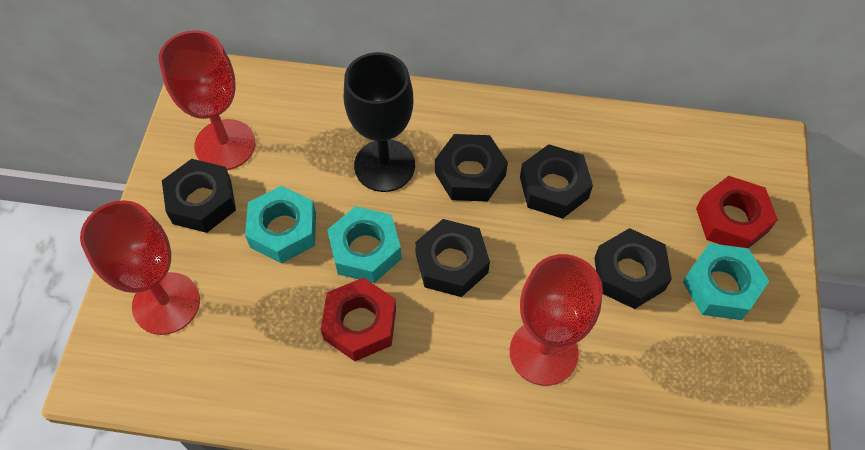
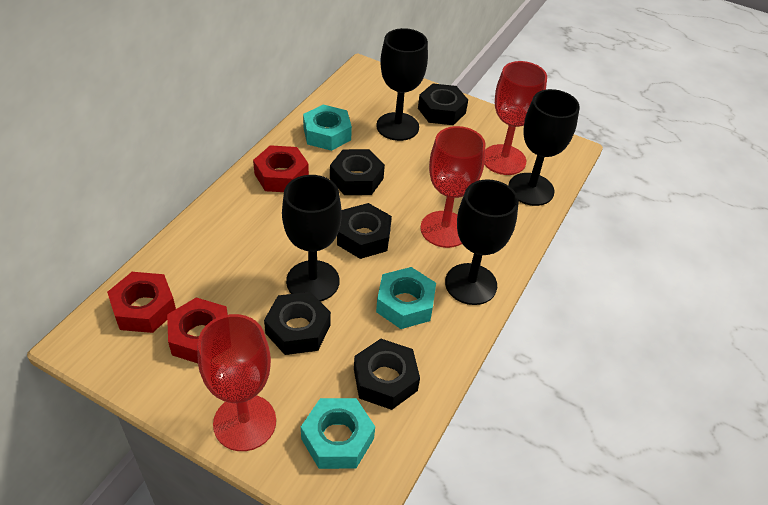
black goblet: 1 -> 4
red nut: 2 -> 3

